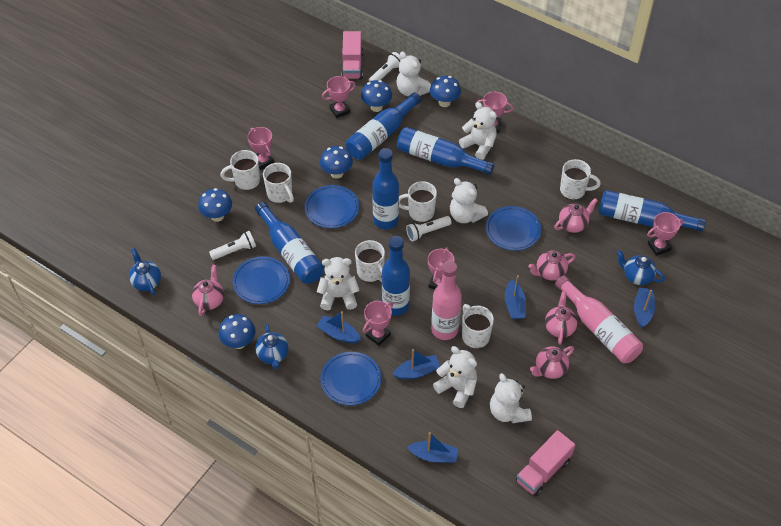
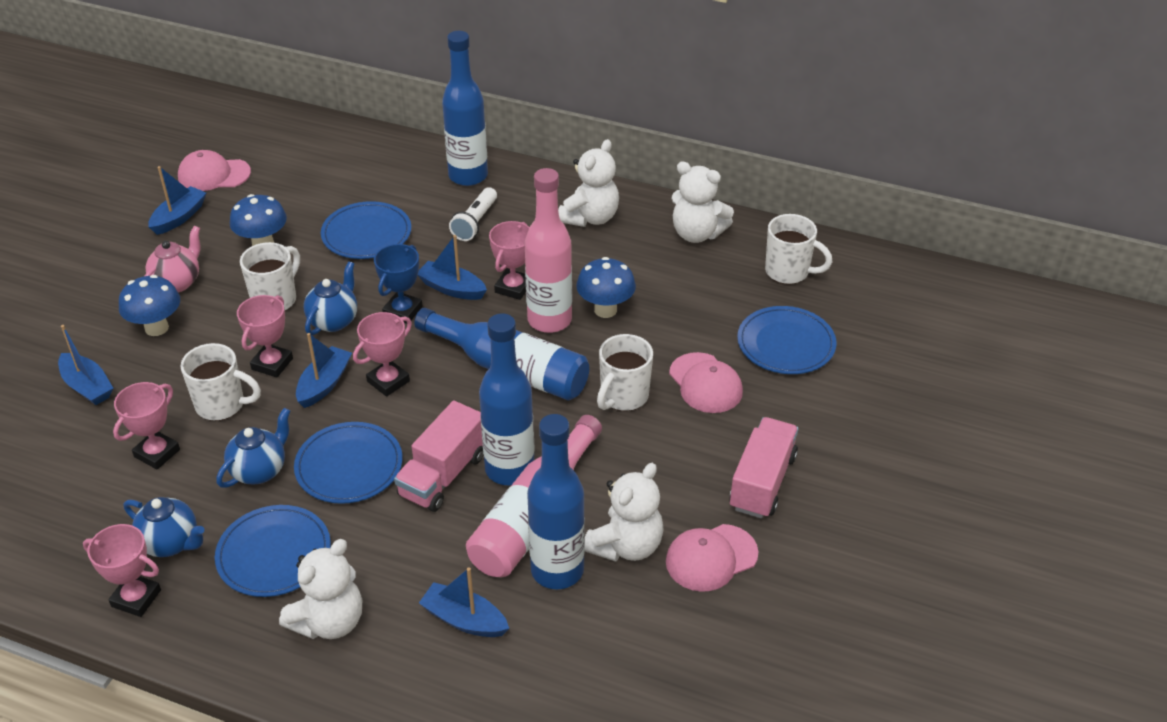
blue bottle: 6 -> 4
blue mushroom: 5 -> 3
blue trophy: 0 -> 1
pink cap: 0 -> 3
pink teapot: 5 -> 1
pink trophy: 6 -> 5
white flashlight: 3 -> 1
white mug: 6 -> 4
white teddy bear: 6 -> 4

